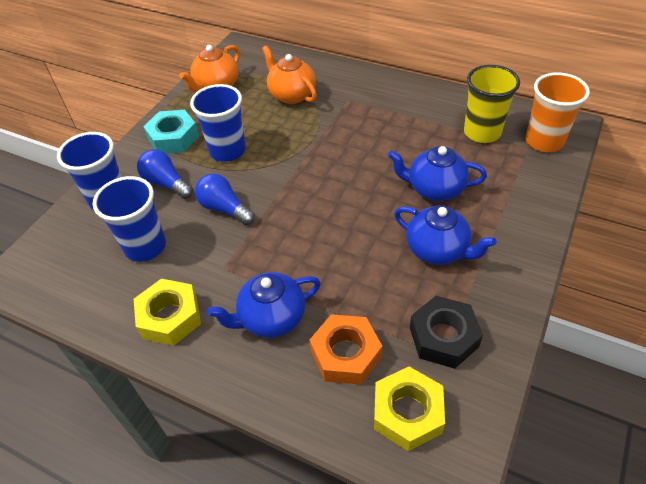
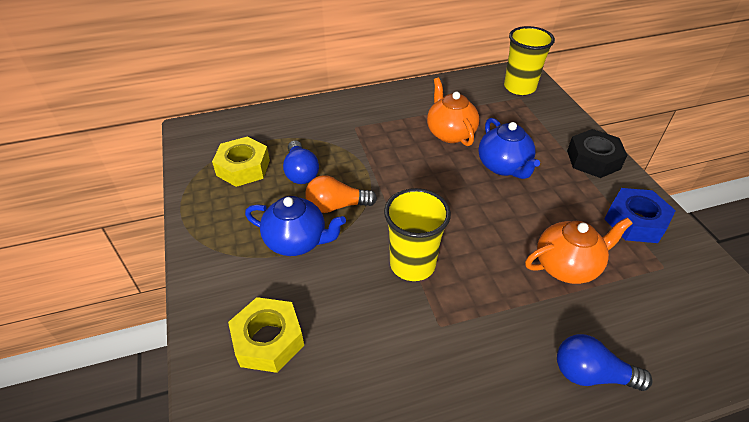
blue cup: 3 -> 0
blue nut: 0 -> 1
blue teapot: 3 -> 2
orange cup: 1 -> 0
orange light bulb: 0 -> 1
orange nut: 1 -> 0
turquoise nut: 1 -> 0
yellow cup: 1 -> 2

